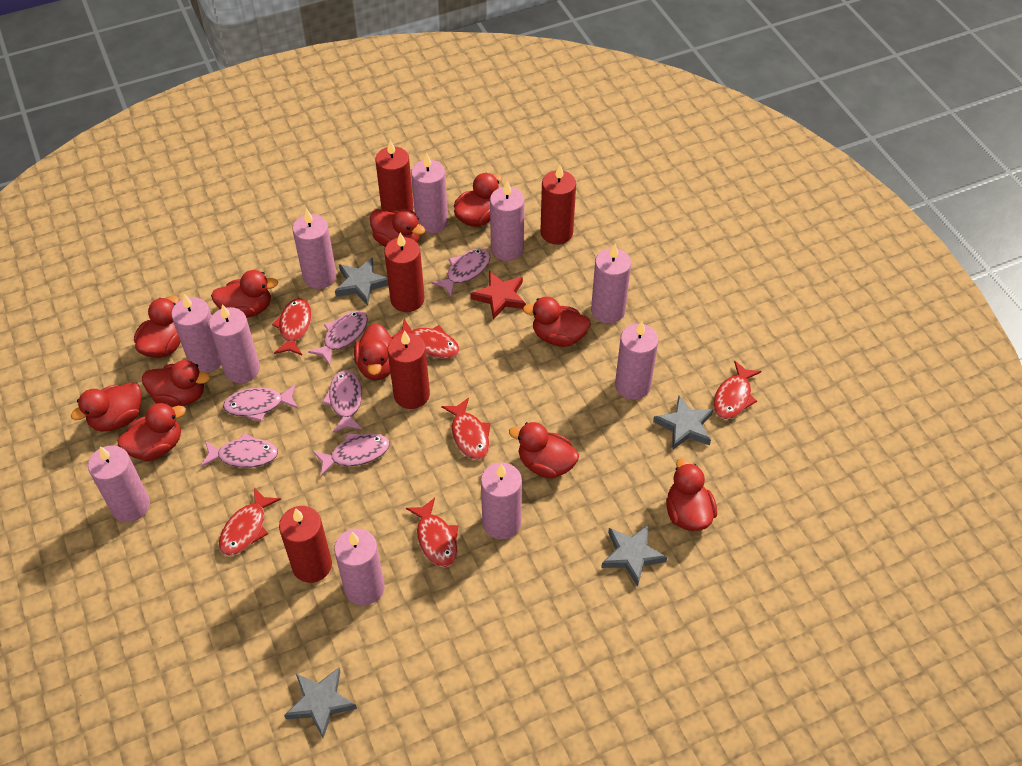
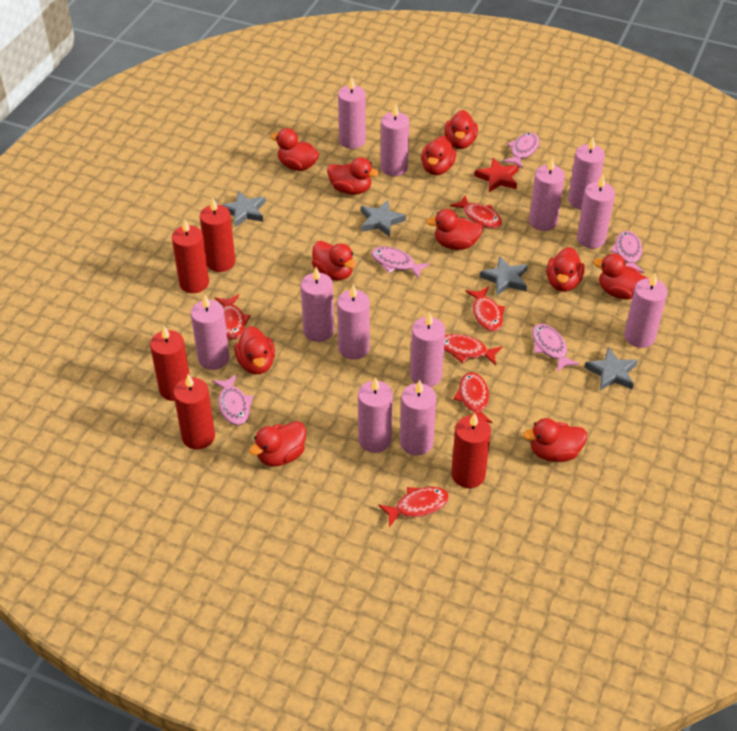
pink candle: 10 -> 12
pink fish: 6 -> 5

